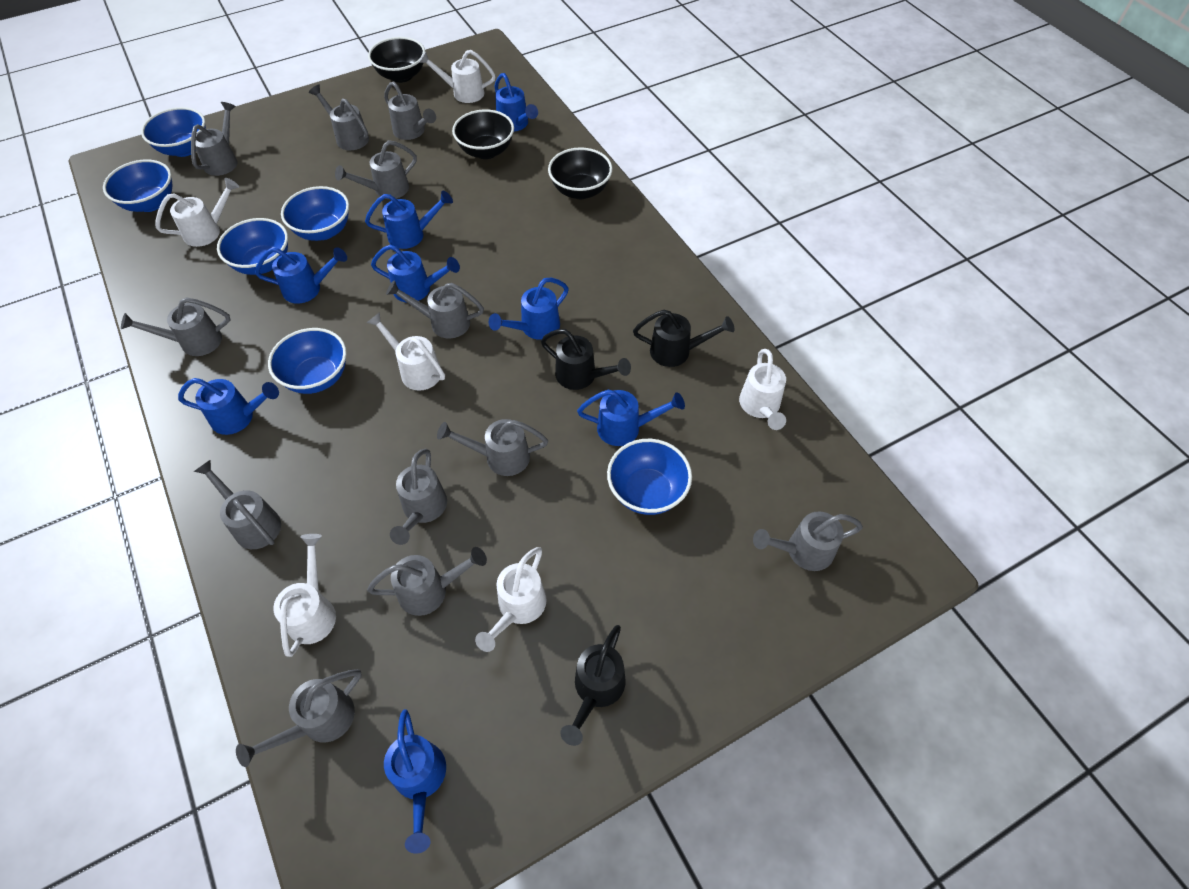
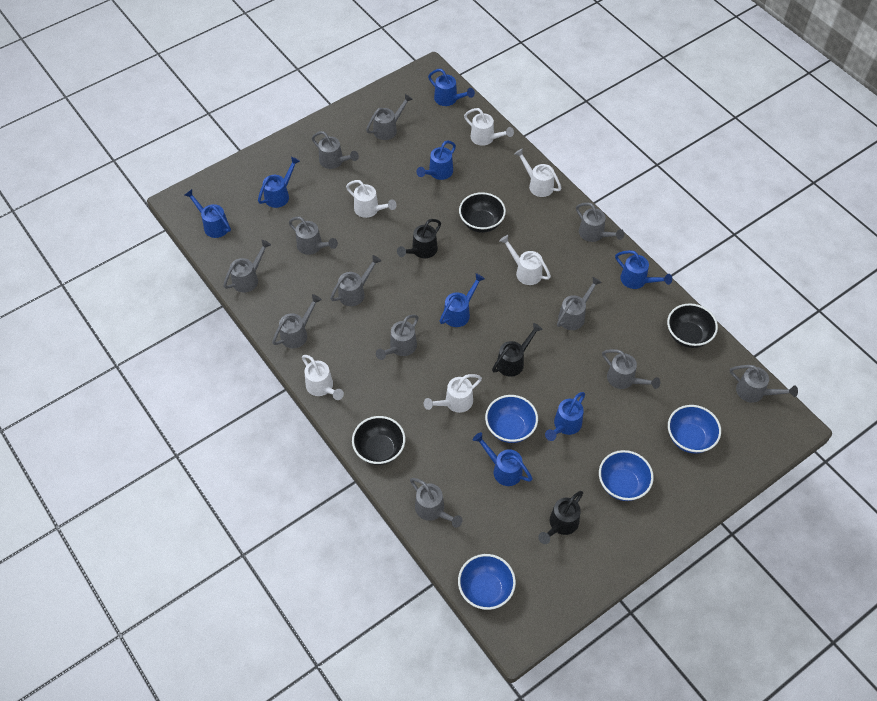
blue bowl: 6 -> 4

